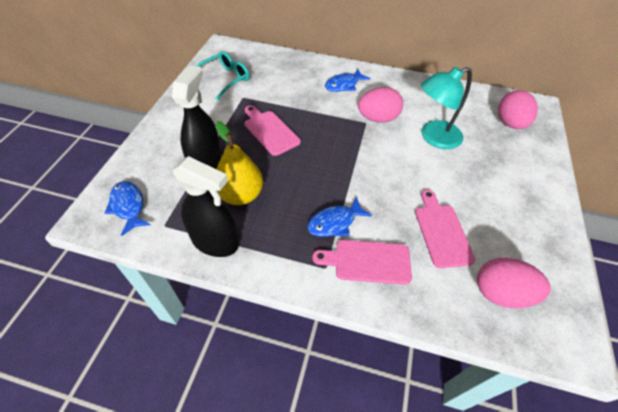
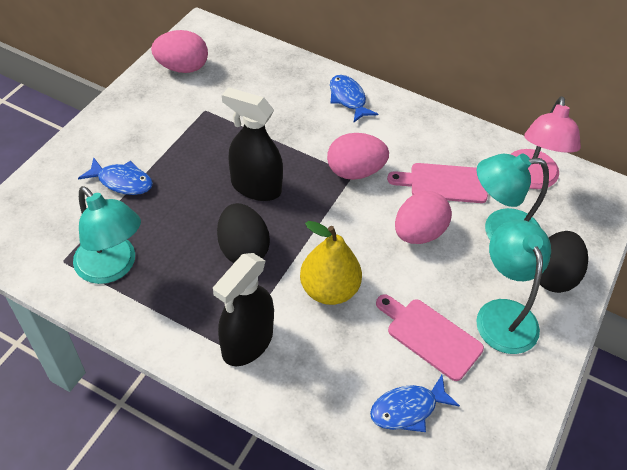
black egg: 0 -> 2
pink cutting board: 3 -> 2
pink lamp: 0 -> 1
turquoise glasses: 1 -> 0
turquoise lamp: 1 -> 3

